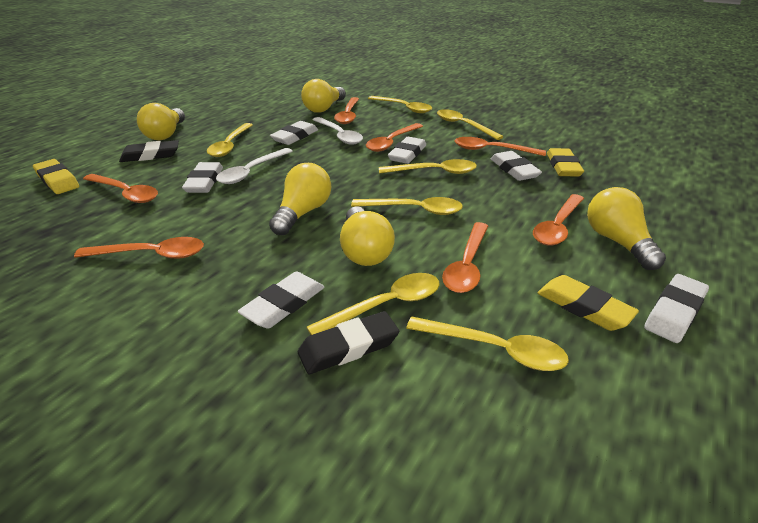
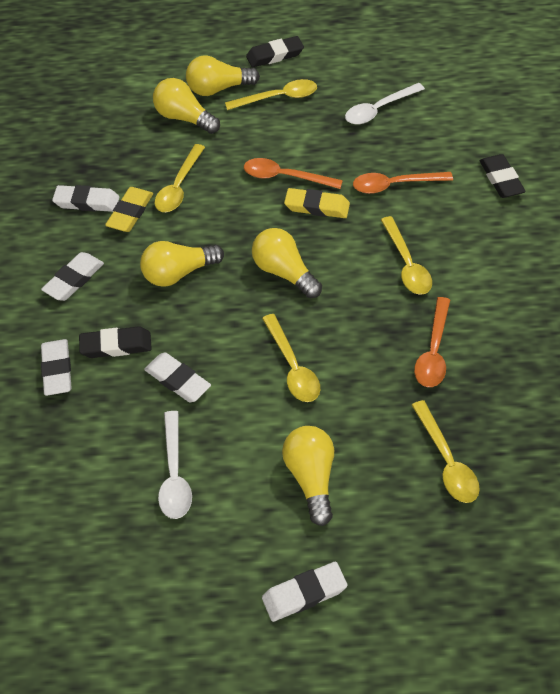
black eraser: 2 -> 3
orange spoon: 7 -> 3
white eraser: 6 -> 5
yellow eraser: 3 -> 2
yellow spoon: 7 -> 5

